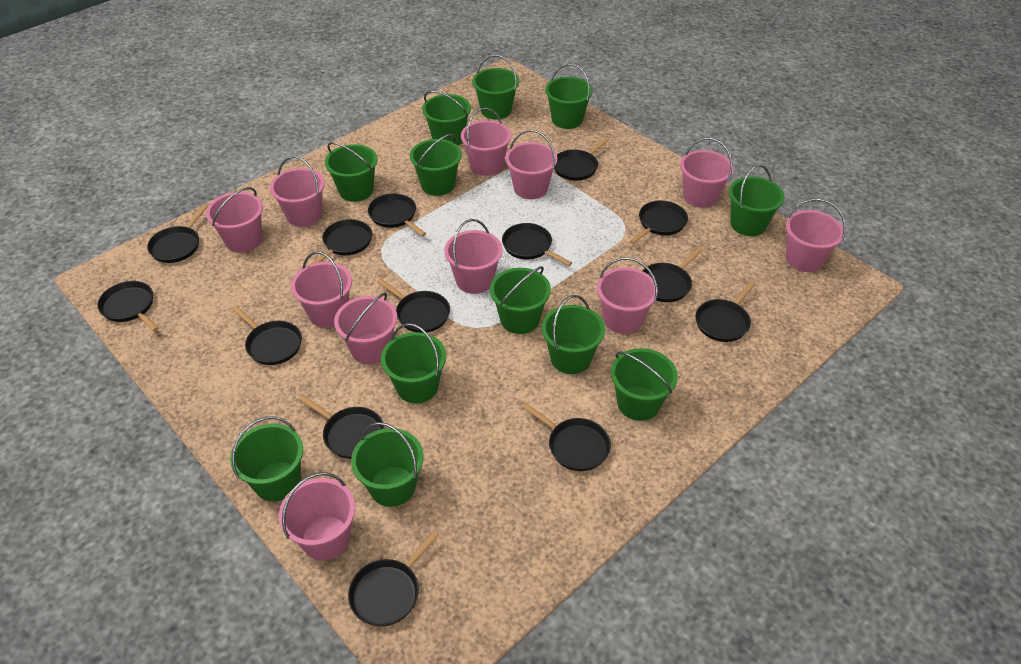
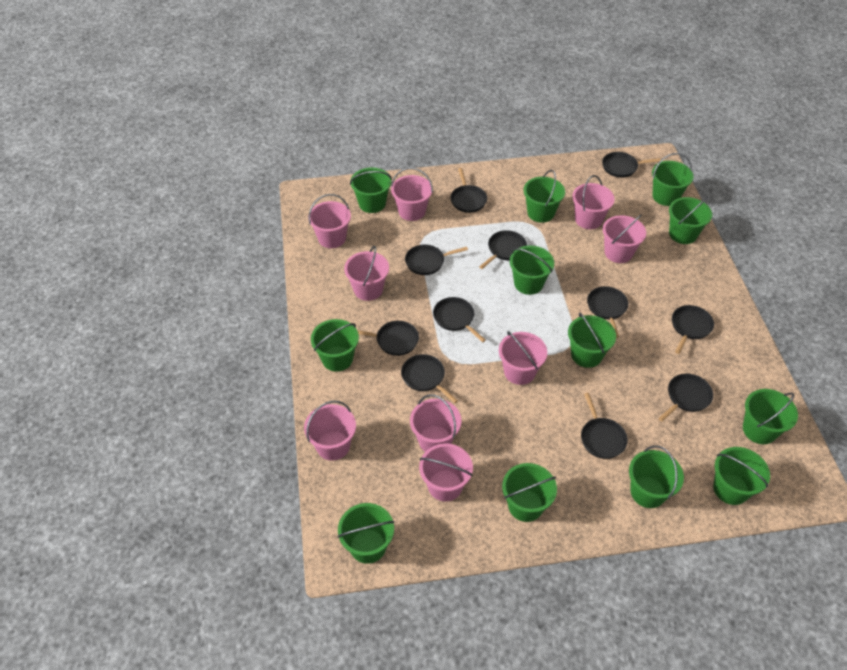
black pan: 14 -> 11
pink bucket: 11 -> 9

